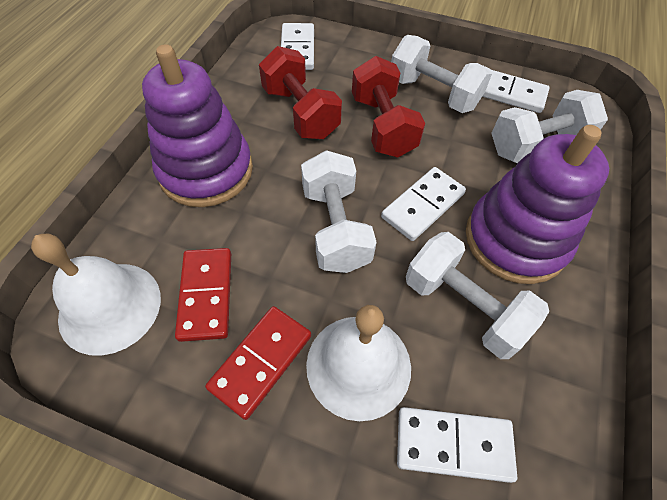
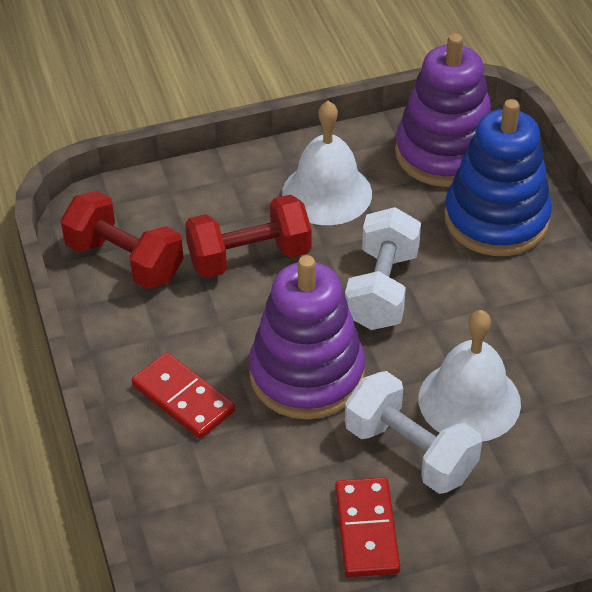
blue stacking toy: 0 -> 1
white domino: 4 -> 0
white dumbbell: 4 -> 2

